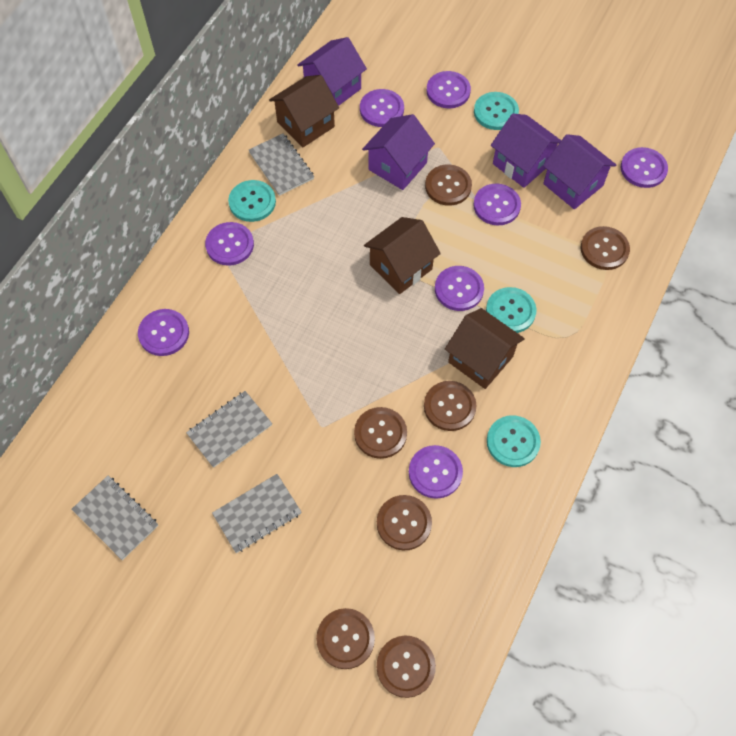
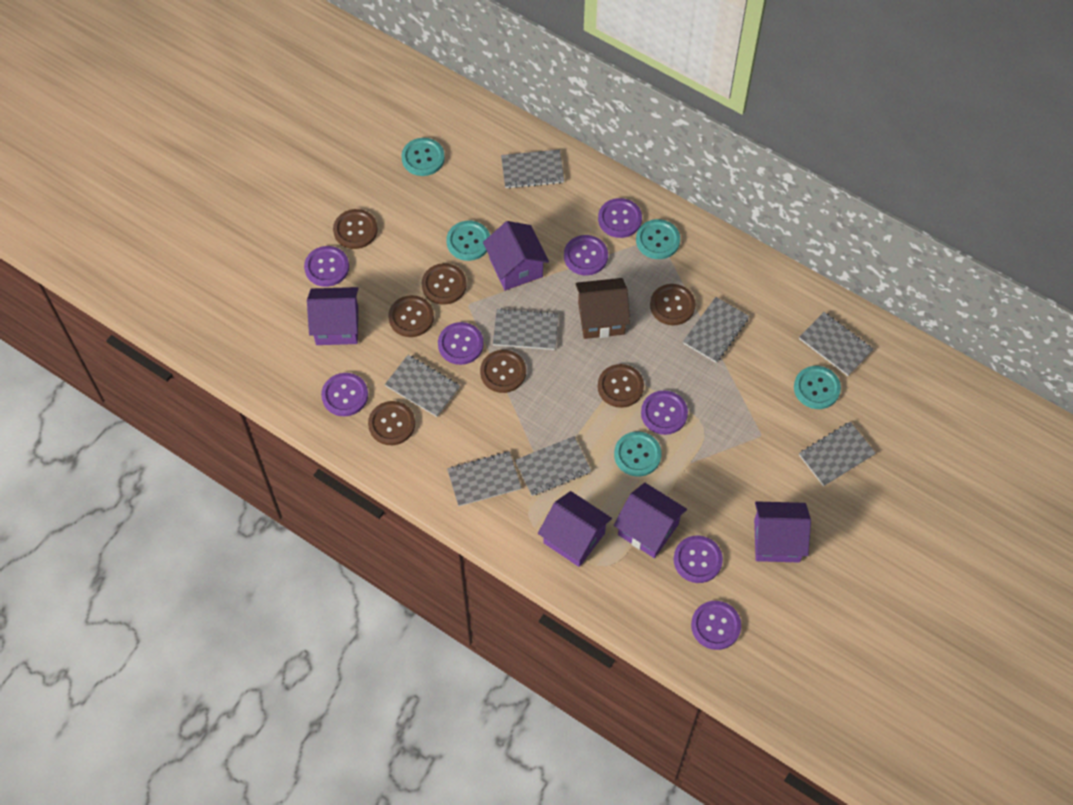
brown house: 3 -> 1
grey notebook: 4 -> 8
purple house: 4 -> 5
turquoise button: 4 -> 5

